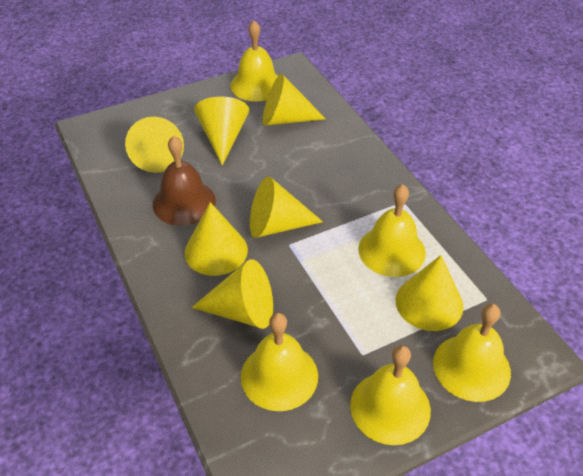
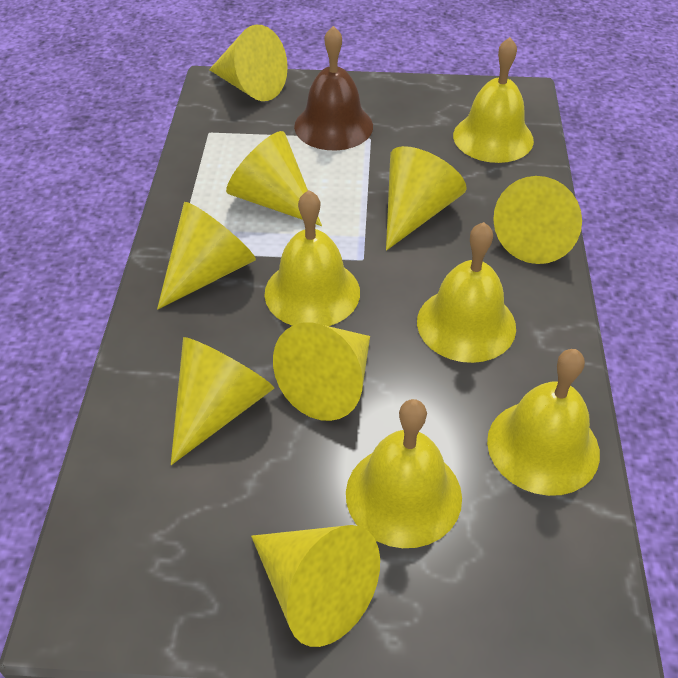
yellow cone: 7 -> 8

